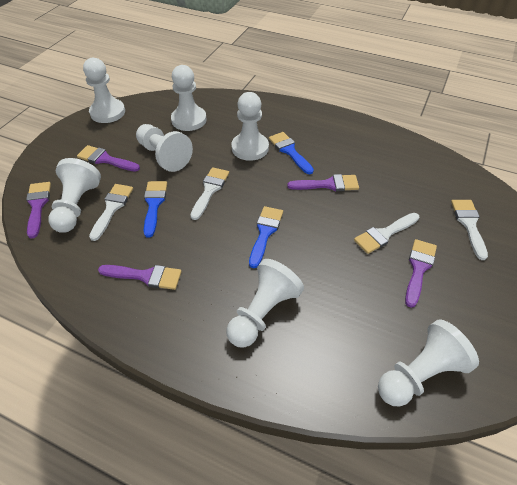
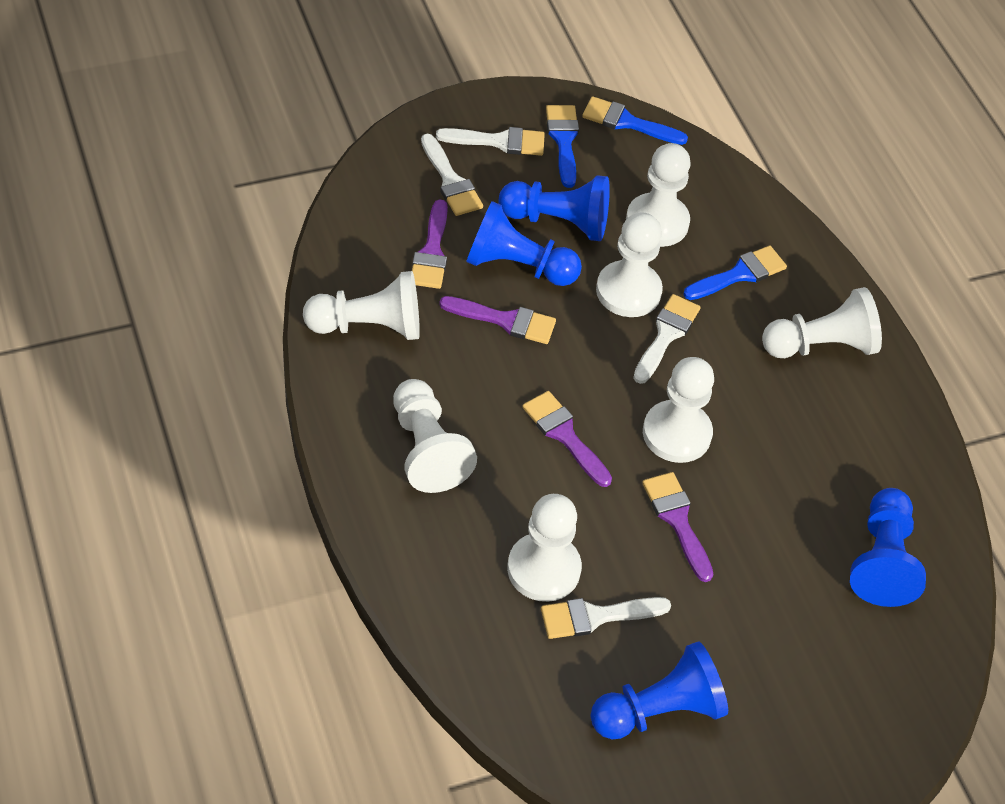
blue pawn: 0 -> 4
purple brush: 5 -> 4

